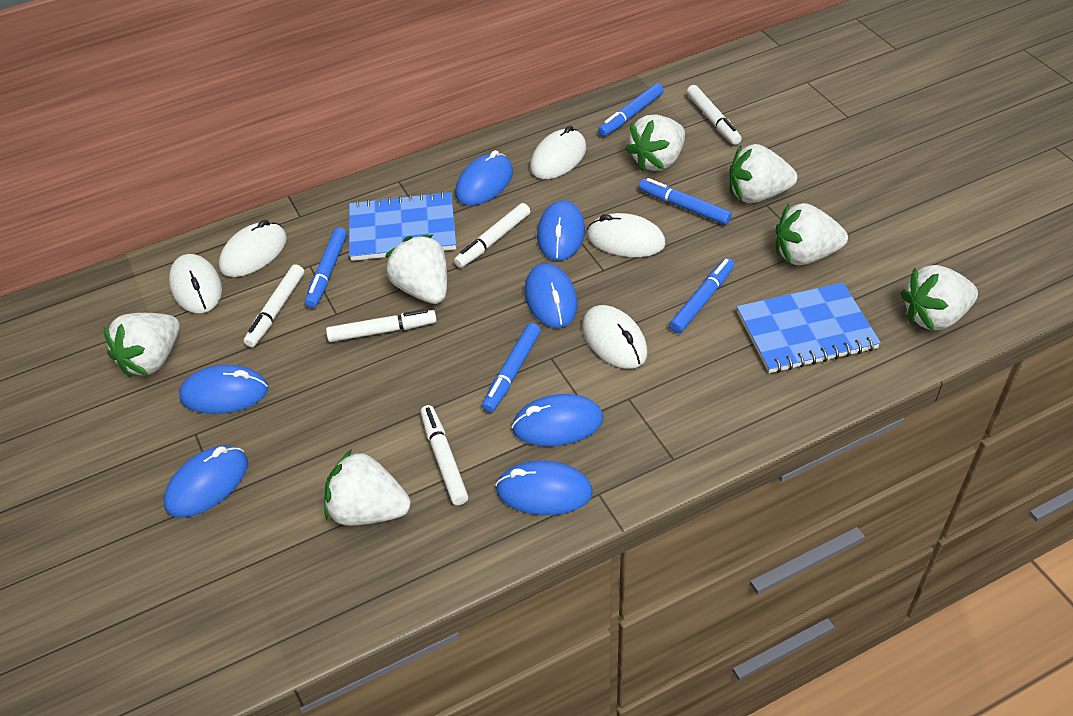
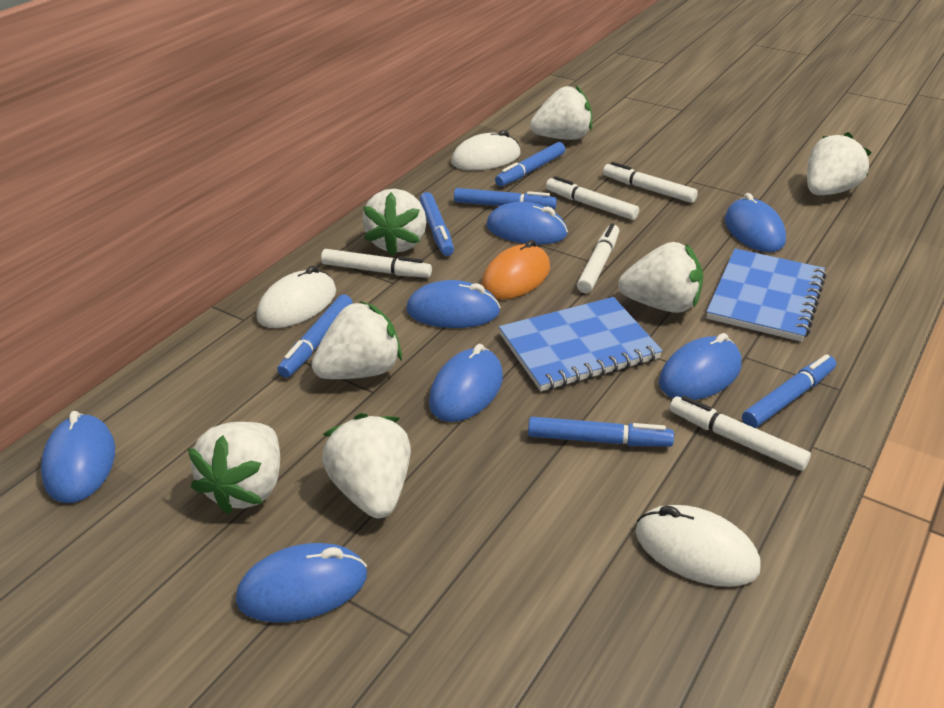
blue marker: 5 -> 6
orange mouse: 0 -> 1
white mouse: 5 -> 3

